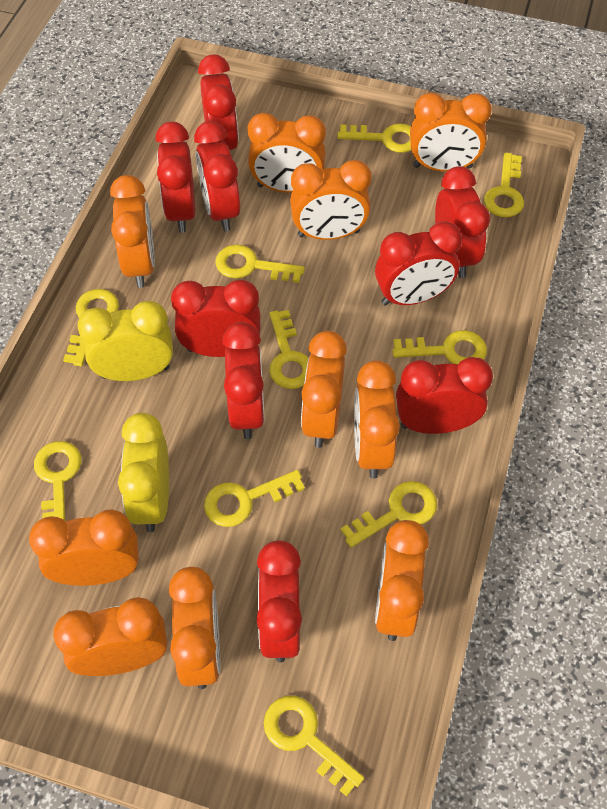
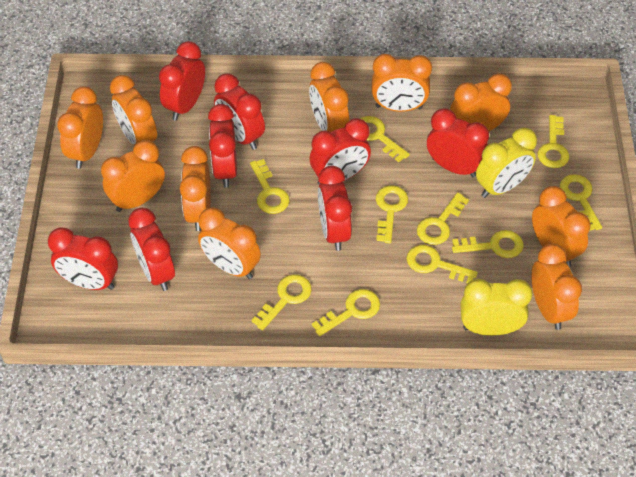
red clock: 9 -> 8

